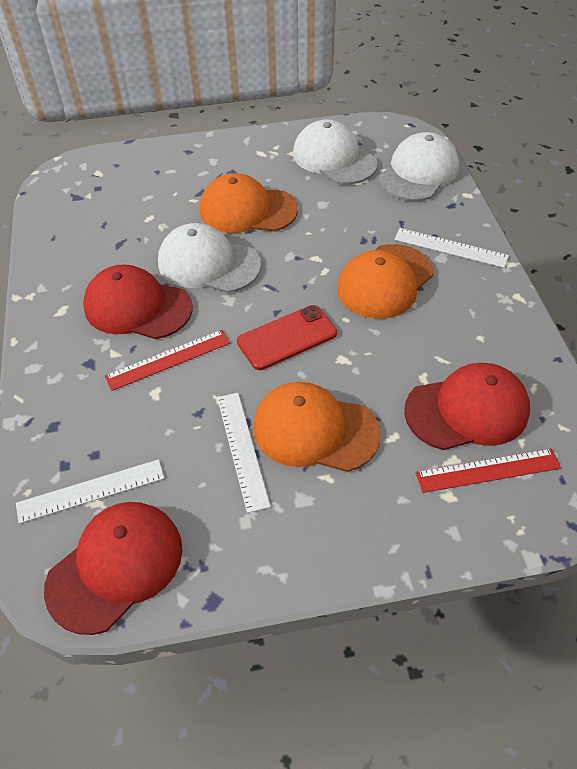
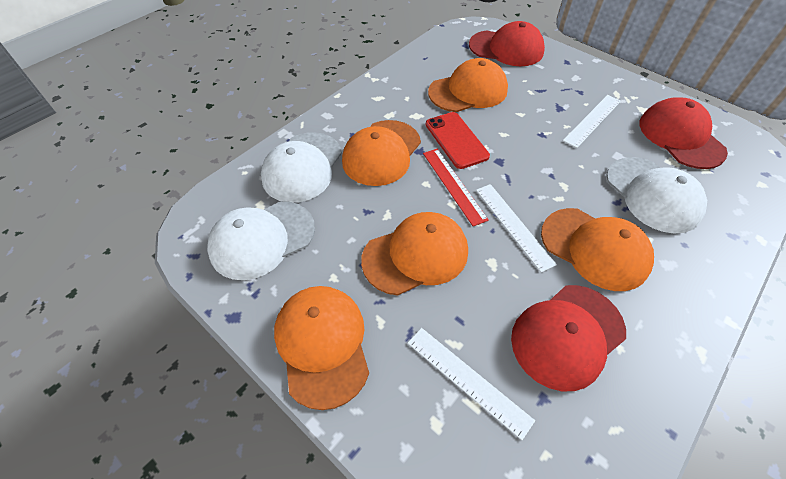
orange cap: 3 -> 5
red ruler: 2 -> 1

